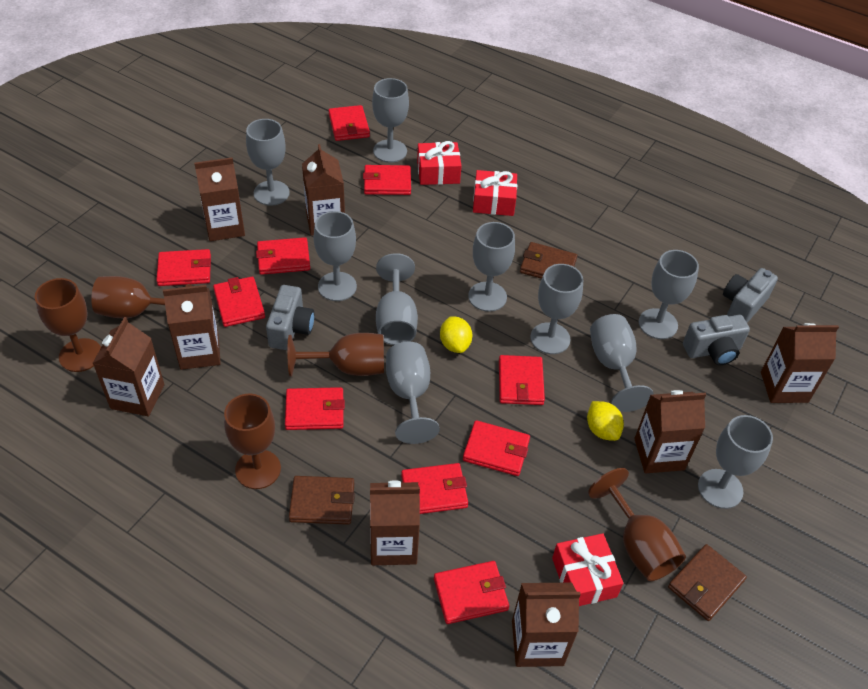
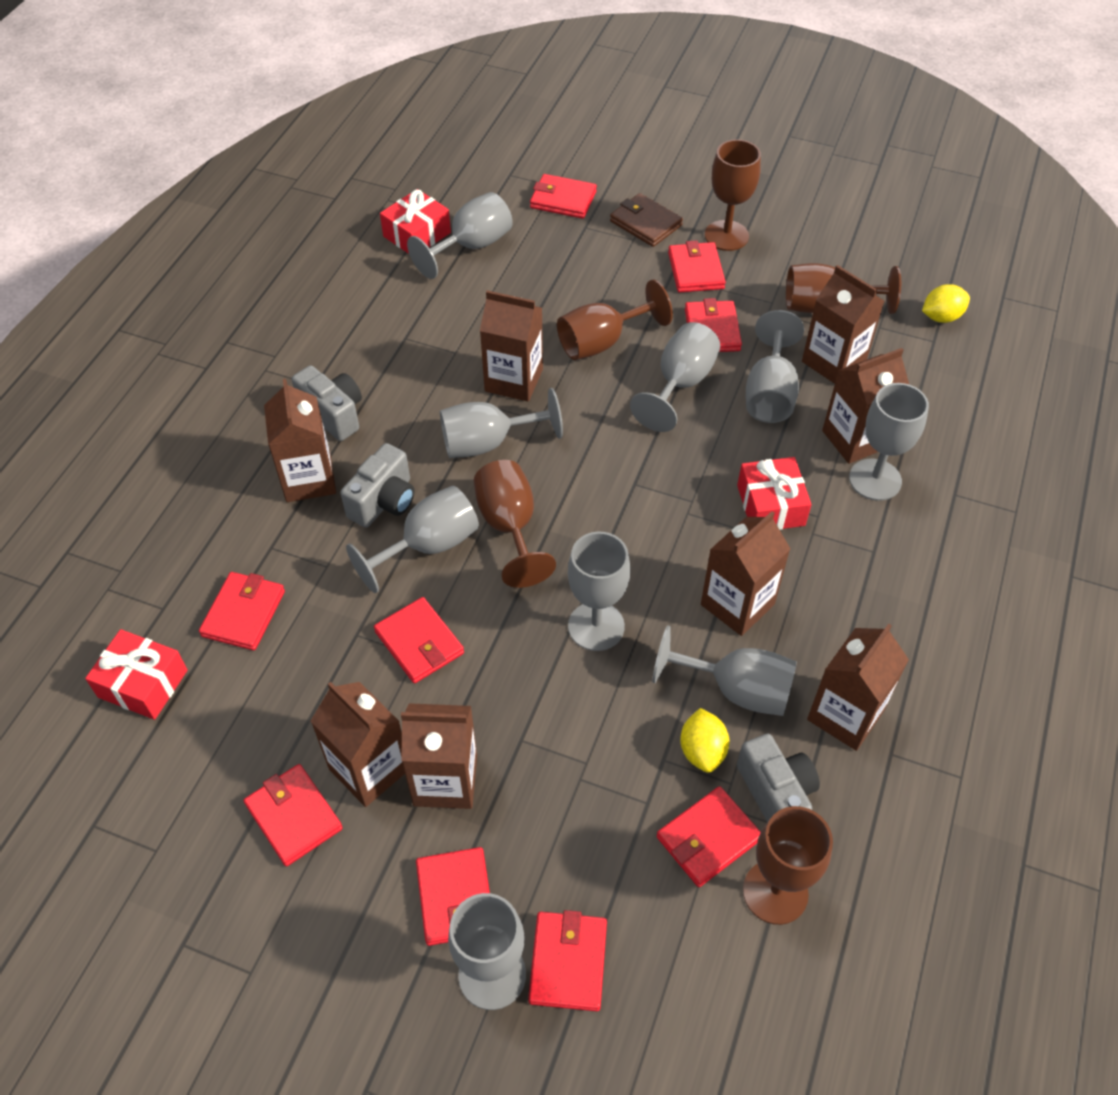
brown wallet: 3 -> 1
grey goblet: 10 -> 9
red wallet: 10 -> 9

